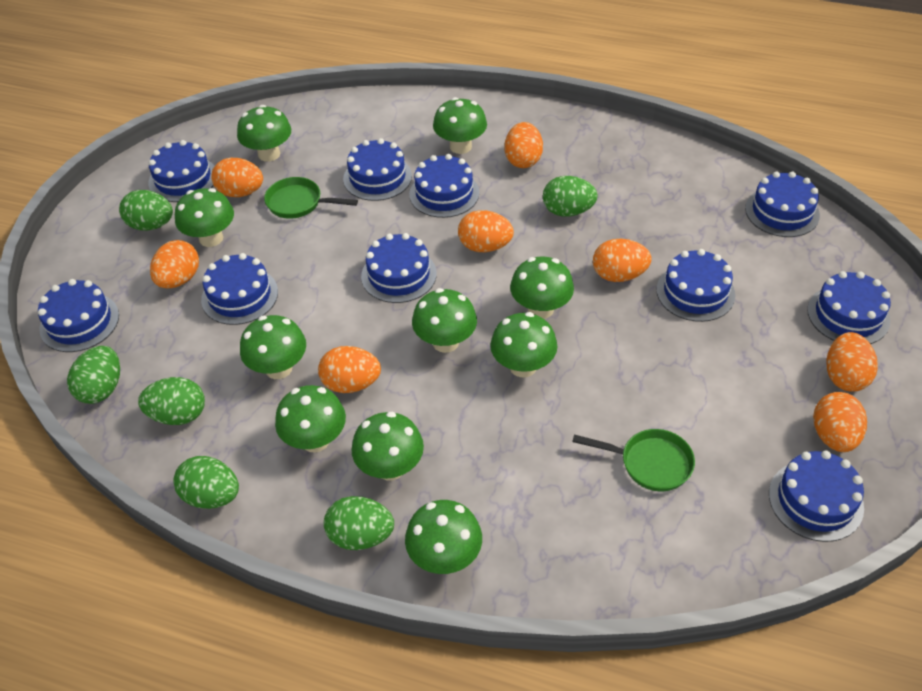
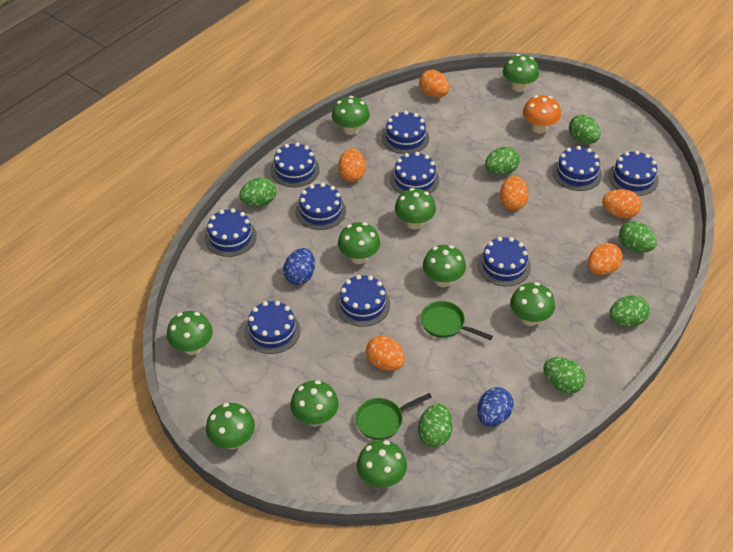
blue egg: 0 -> 2
green egg: 6 -> 7
orange egg: 8 -> 6
orange mushroom: 0 -> 1

